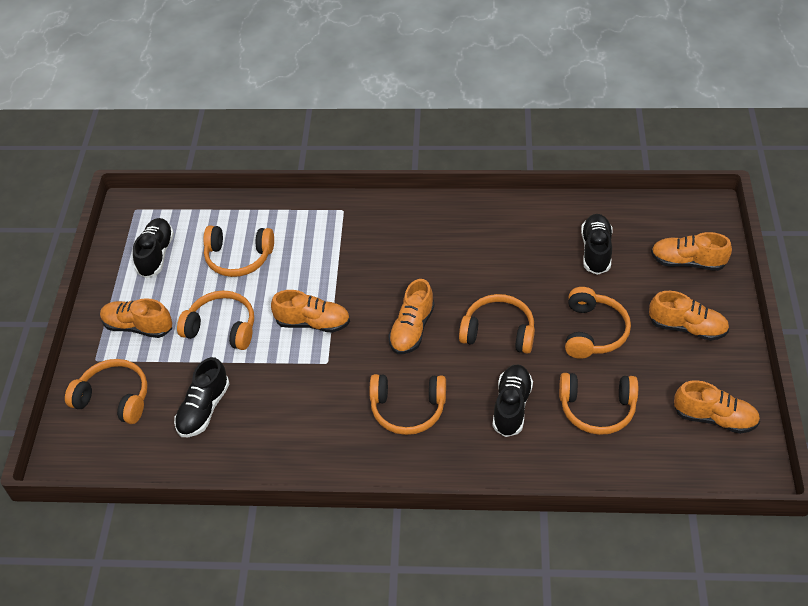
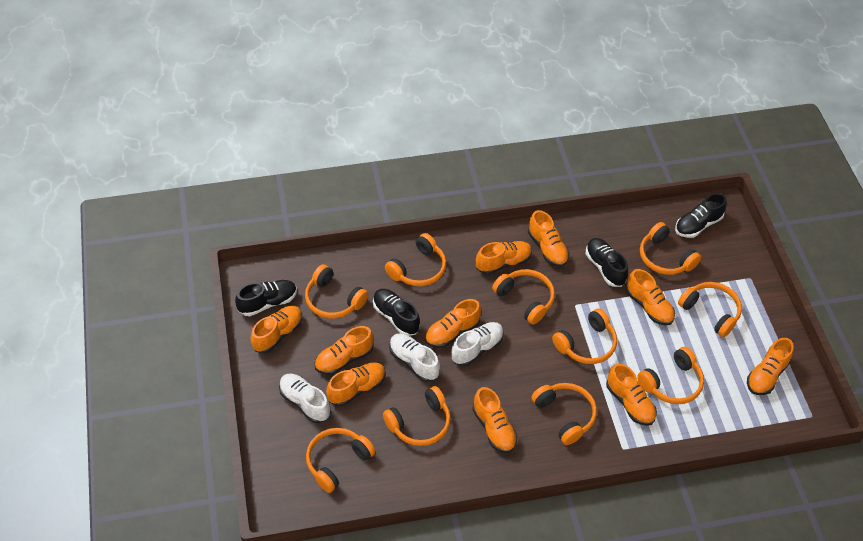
orange headphones: 7 -> 10
orange shoe: 6 -> 10
white shoe: 0 -> 3

